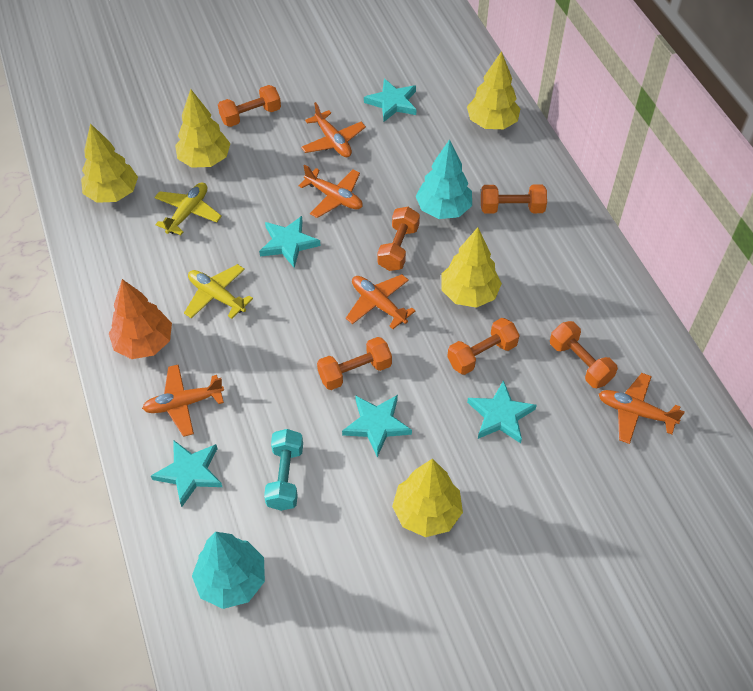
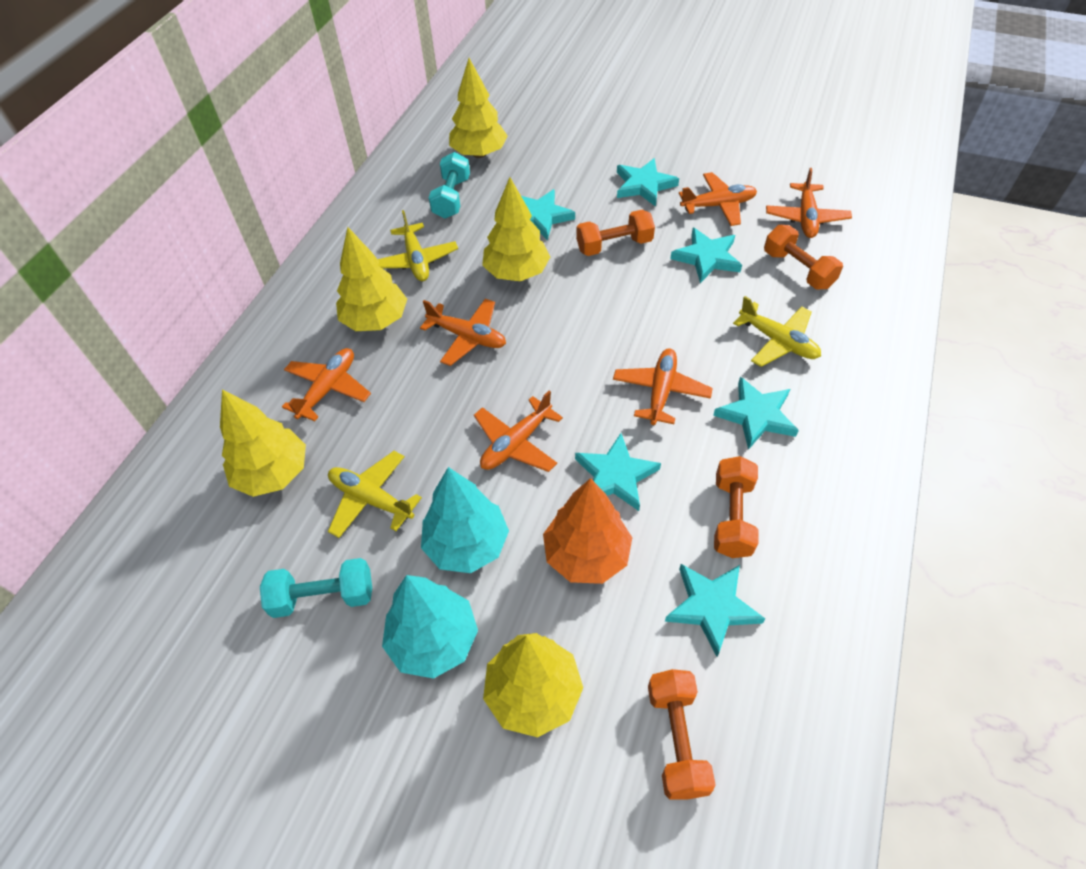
orange dumbbell: 6 -> 4
orange plane: 5 -> 6
turquoise dumbbell: 1 -> 2
turquoise star: 5 -> 6
yellow plane: 2 -> 3

